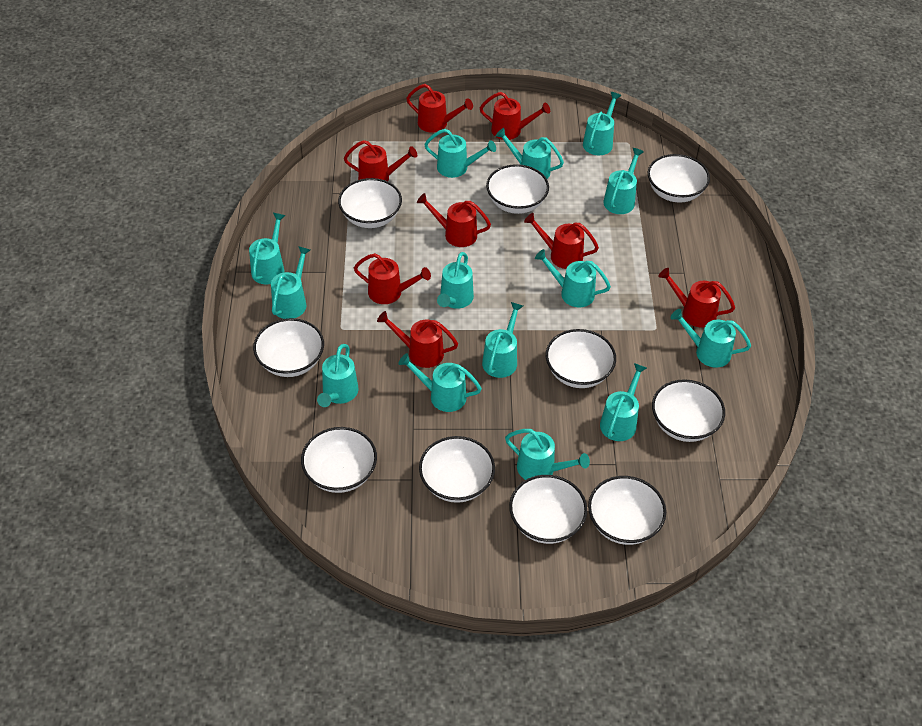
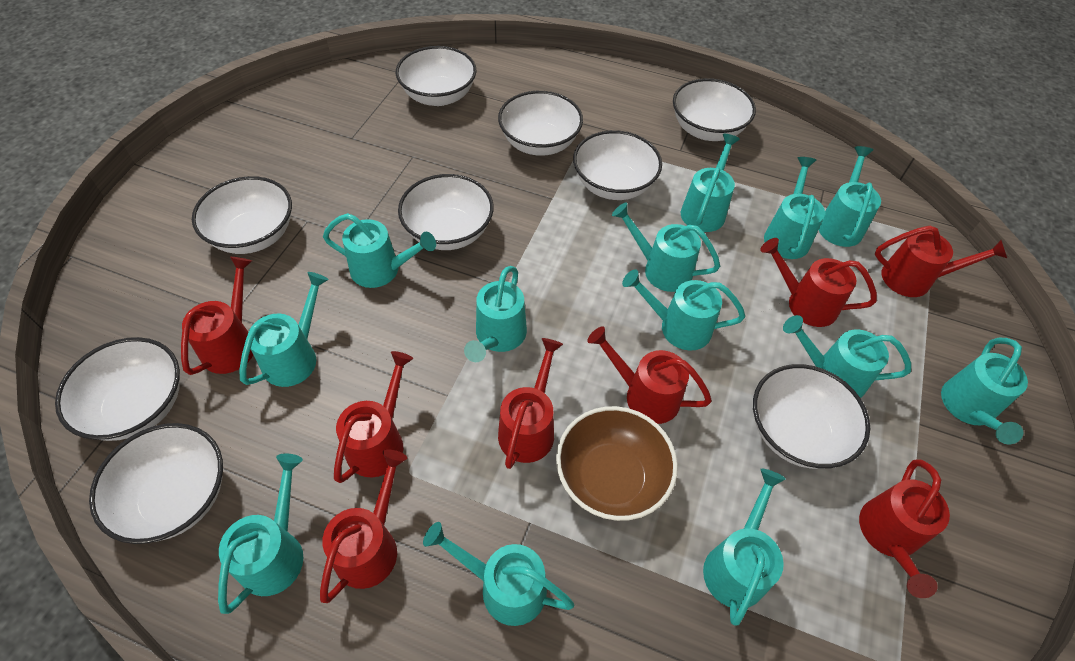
brown bowl: 0 -> 1
turquoise watering can: 14 -> 13
white bowl: 10 -> 9

